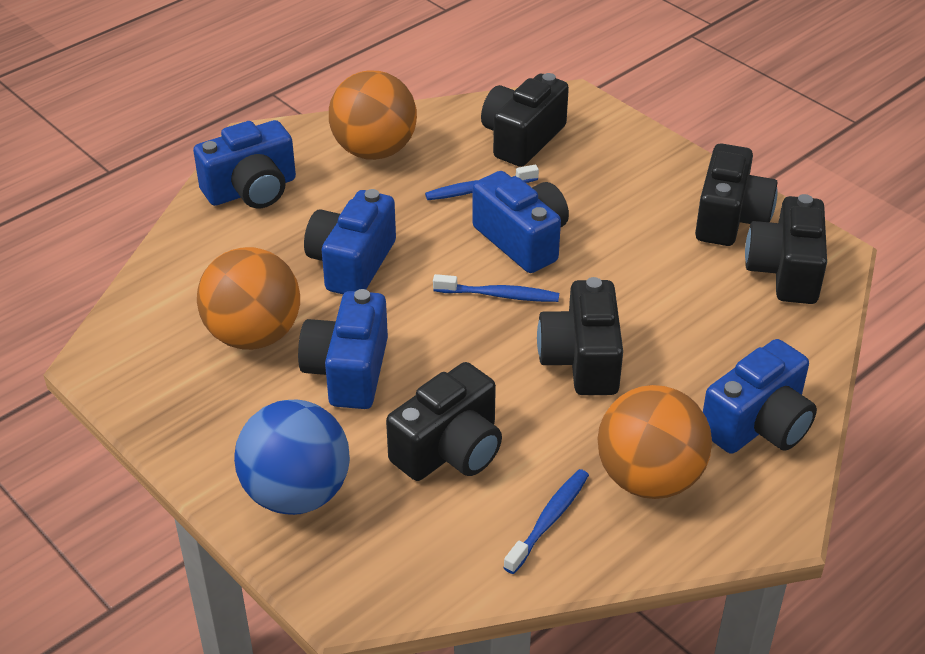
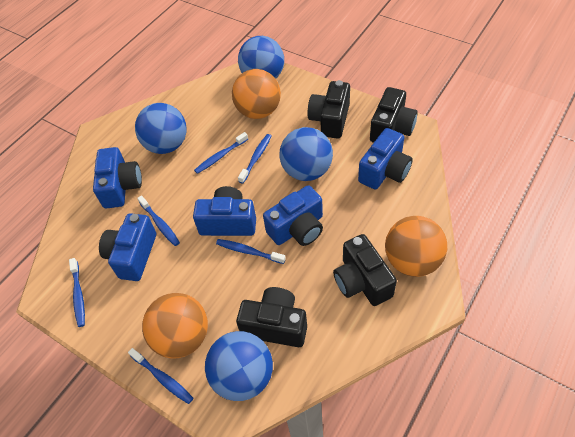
black camera: 5 -> 4
blue ball: 1 -> 4
blue toothbrush: 3 -> 6

